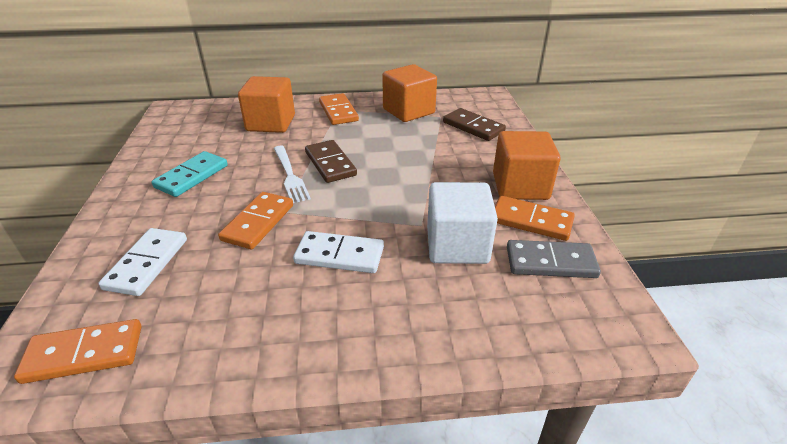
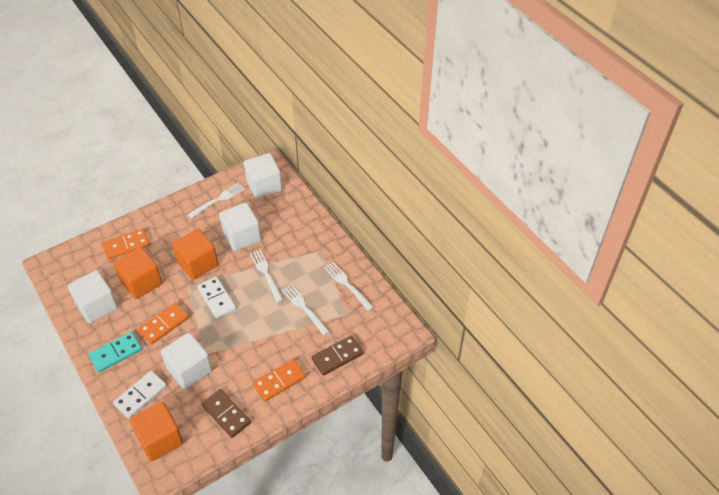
grey domino: 1 -> 0
orange domino: 4 -> 3
white cube: 1 -> 4
white fork: 1 -> 4

